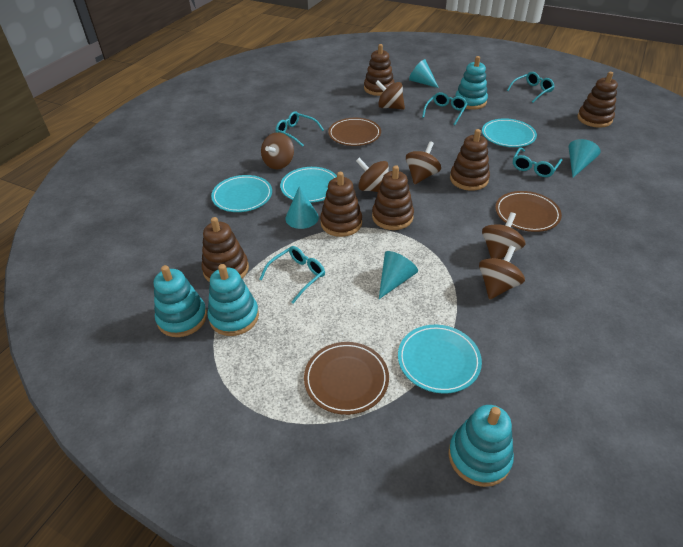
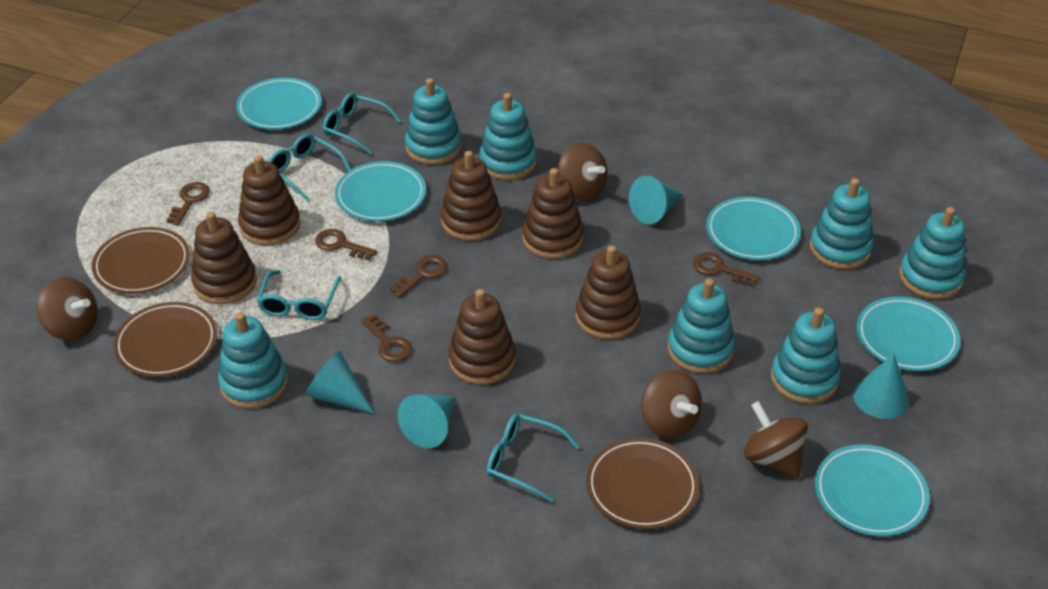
brown key: 0 -> 5
brown spinning top: 6 -> 4
turquoise glasses: 5 -> 4
turquoise plate: 4 -> 5
turquoise stacking toy: 4 -> 7

